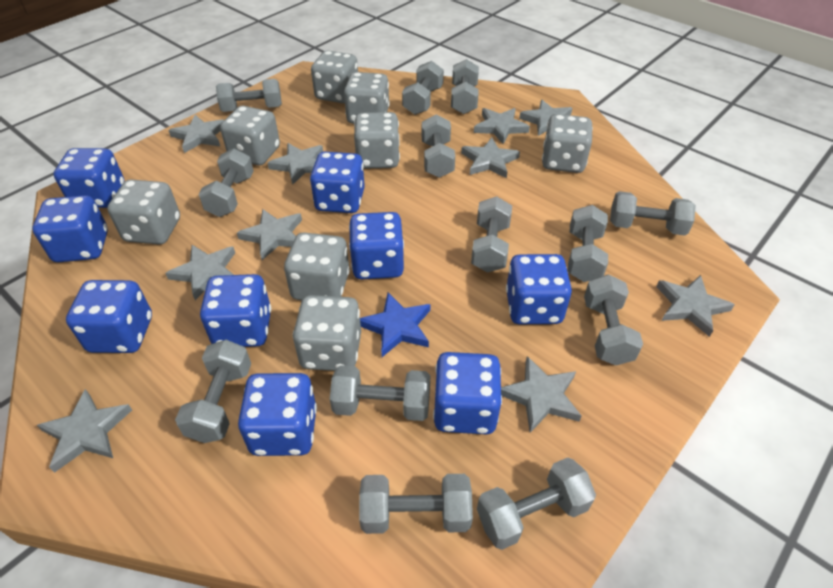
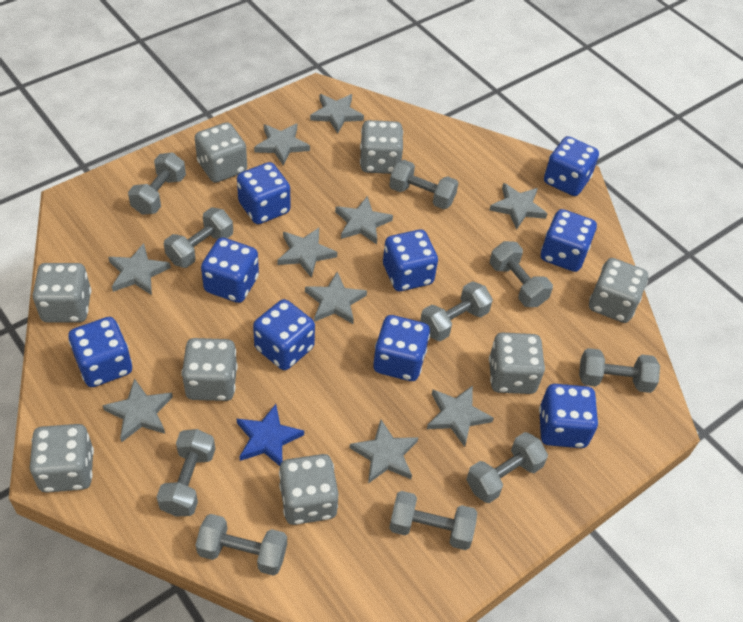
grey dumbbell: 13 -> 10

